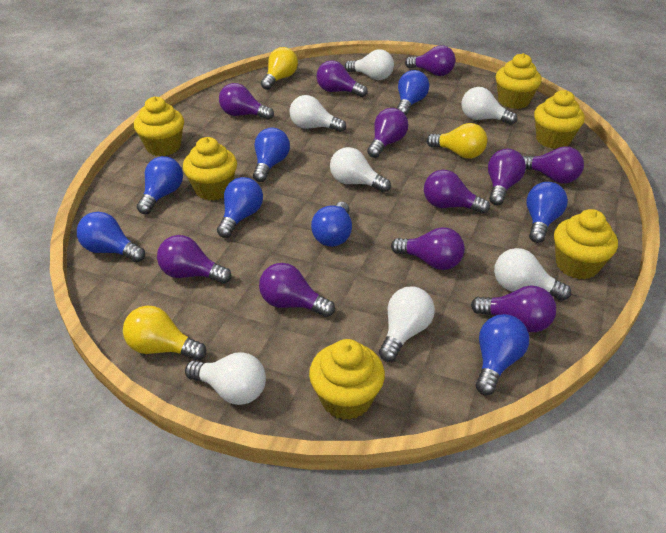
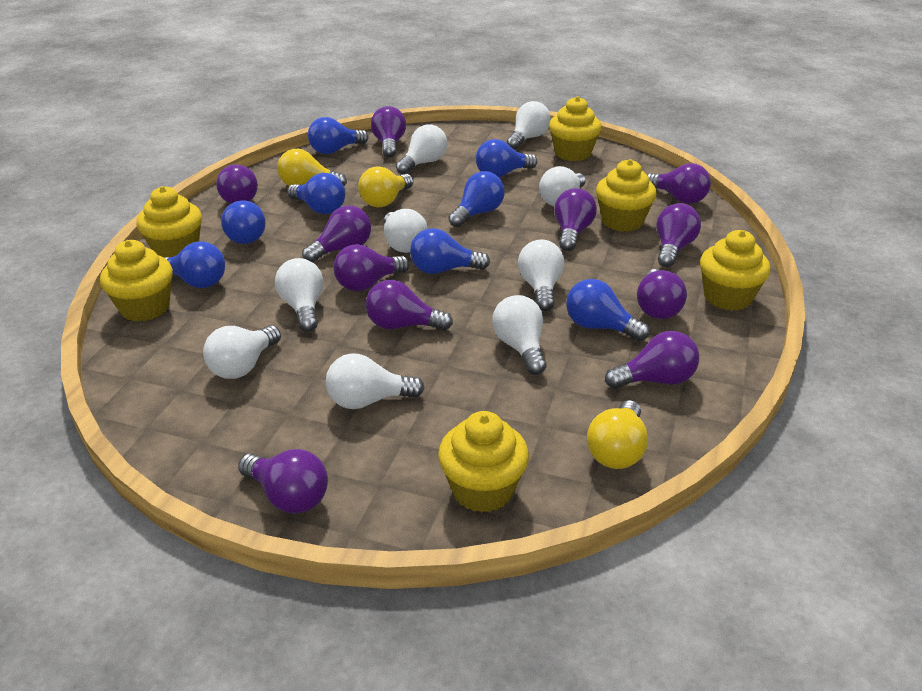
white light bulb: 7 -> 9

